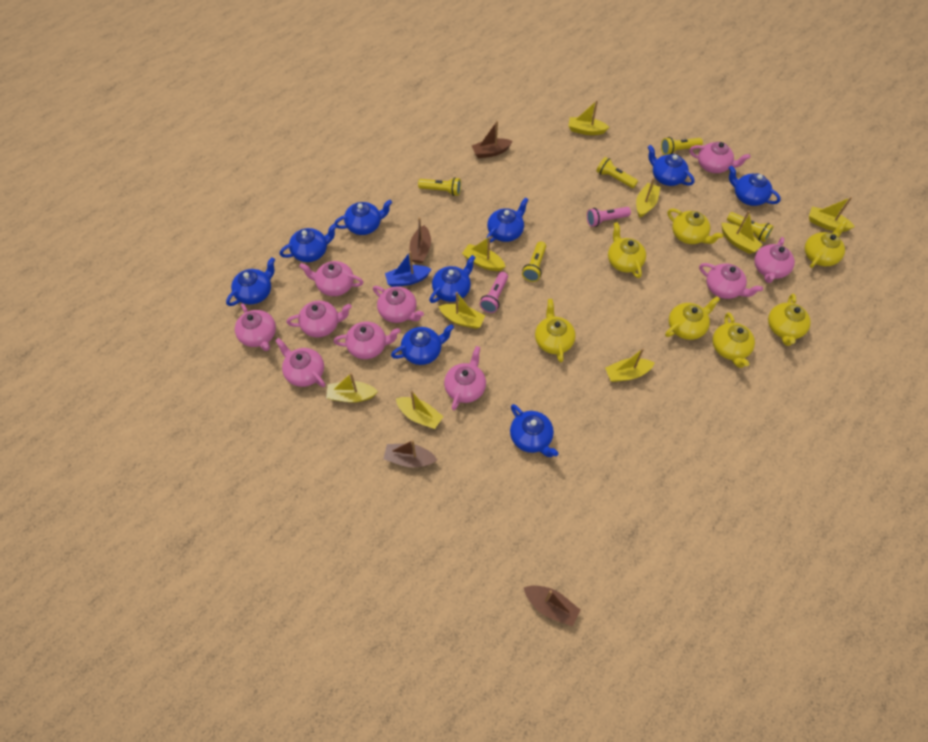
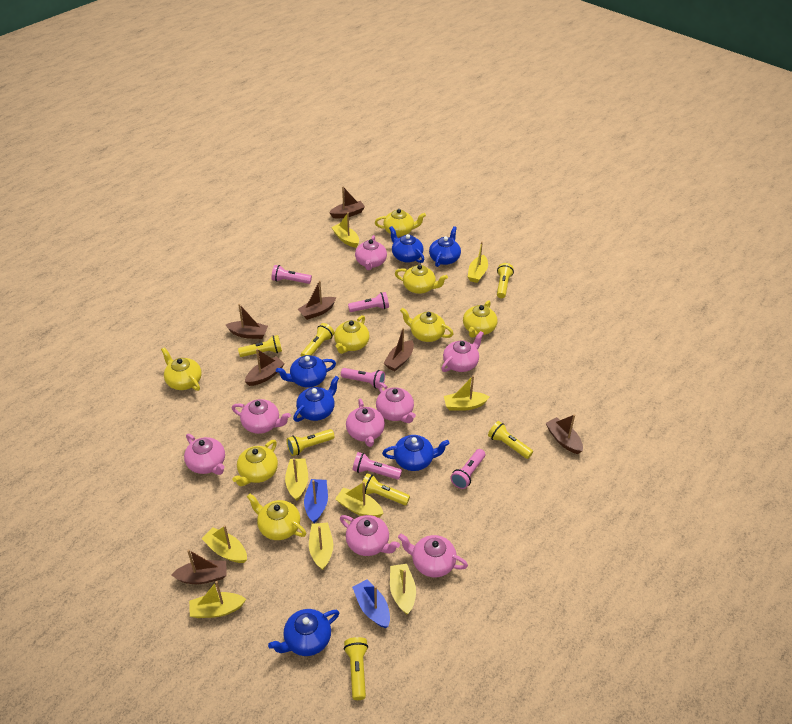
blue boat: 1 -> 2
blue teapot: 9 -> 6
brown boat: 4 -> 7
pink flashlight: 2 -> 5
pink teapot: 10 -> 8
yellow flashlight: 5 -> 7
yellow teapot: 7 -> 8

